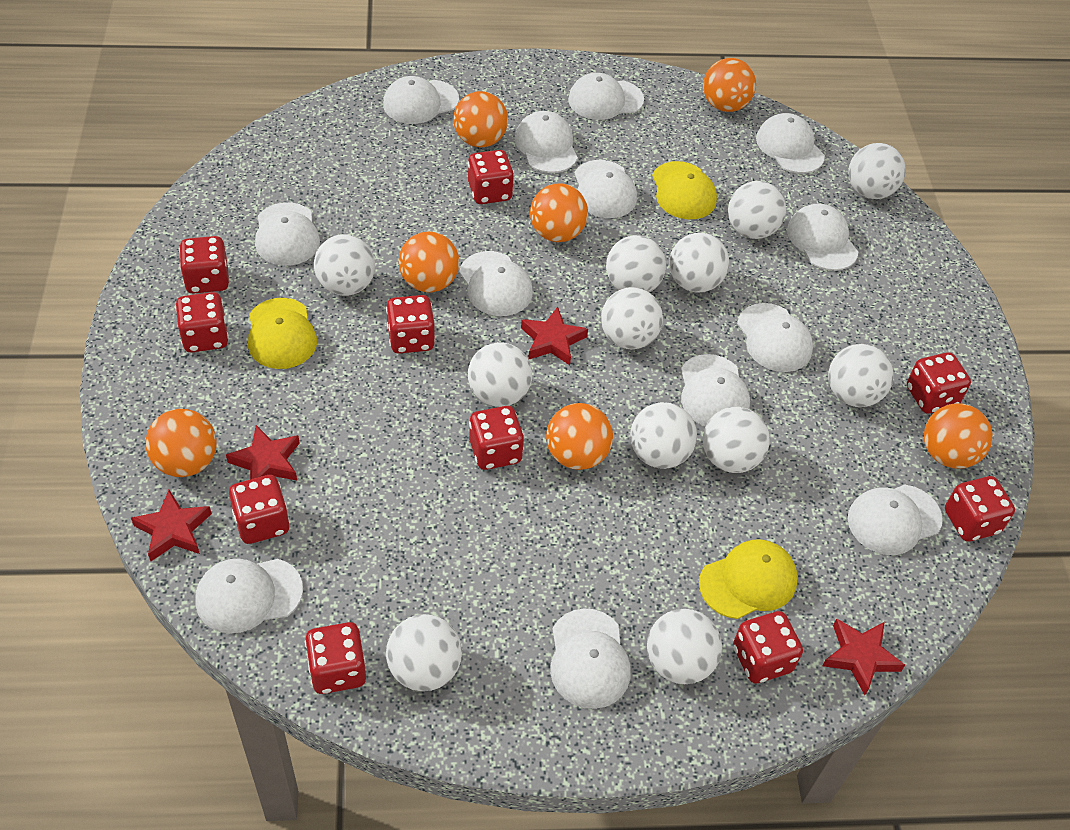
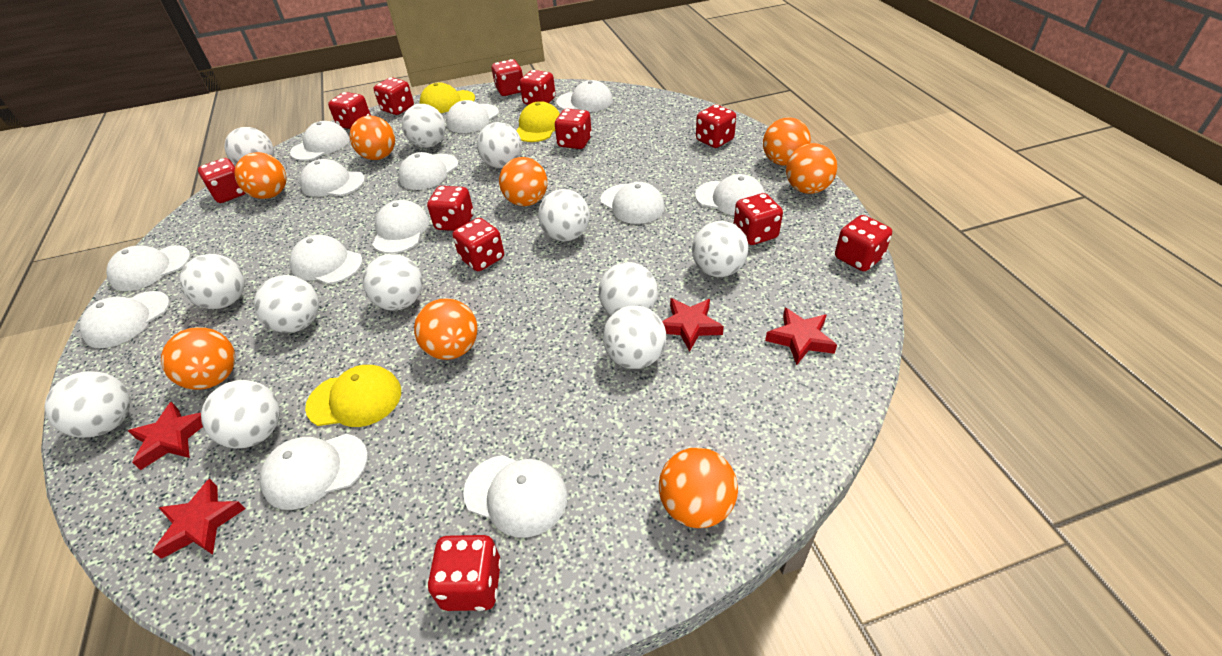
orange ball: 7 -> 8
red dice: 10 -> 12

